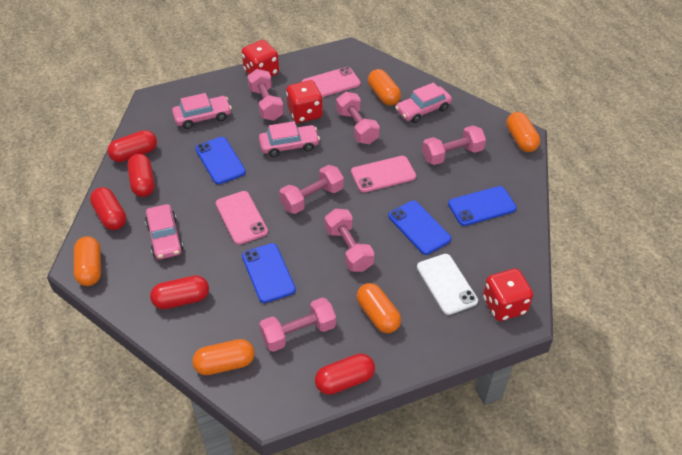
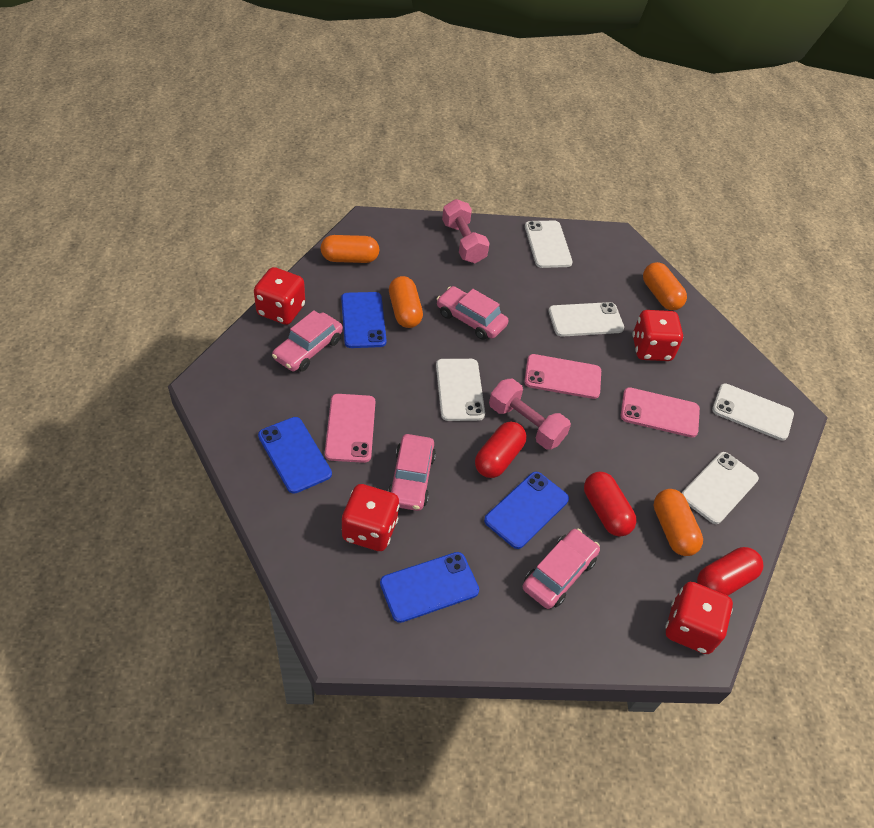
orange capsule: 5 -> 4
pink dumbbell: 6 -> 2
red capsule: 5 -> 3
red dice: 3 -> 4
white phone: 1 -> 5

